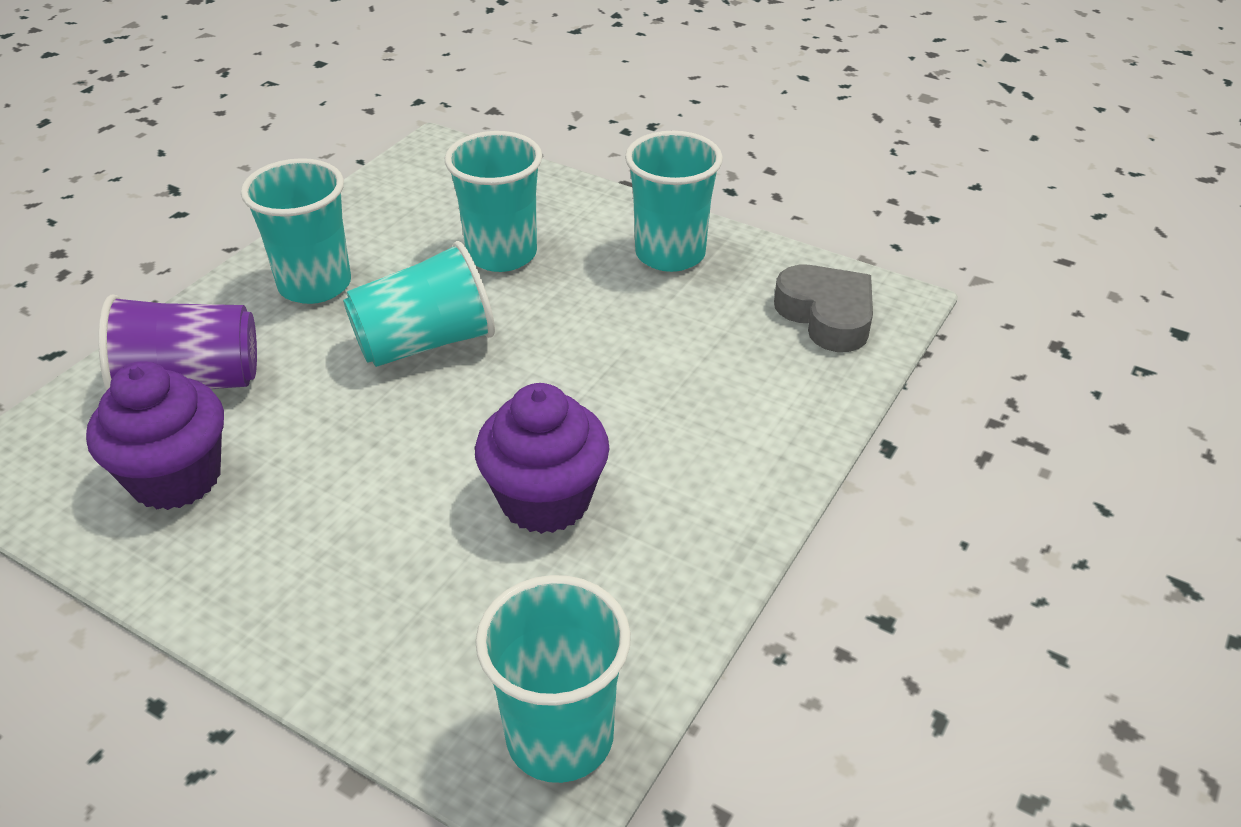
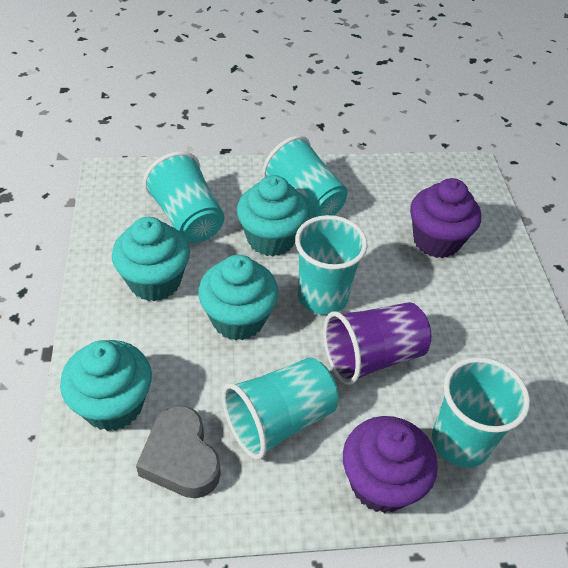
turquoise cupcake: 0 -> 4

